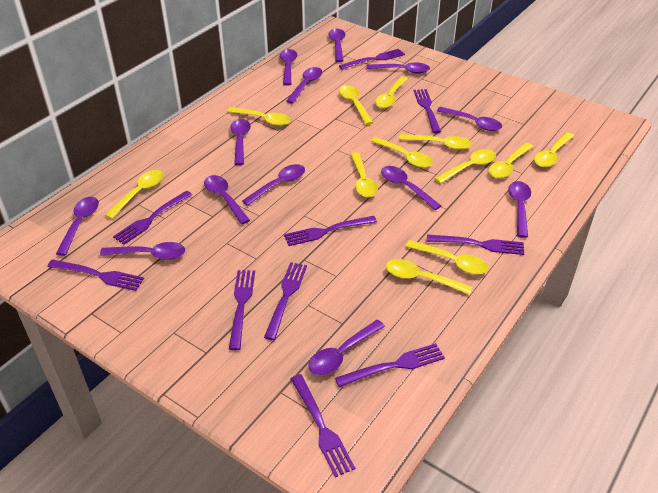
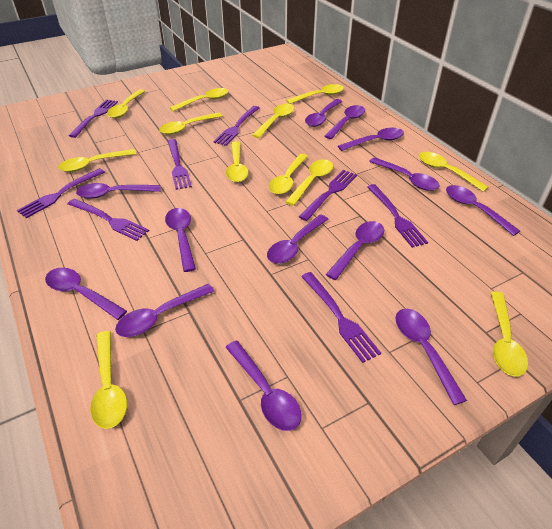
purple fork: 10 -> 8

